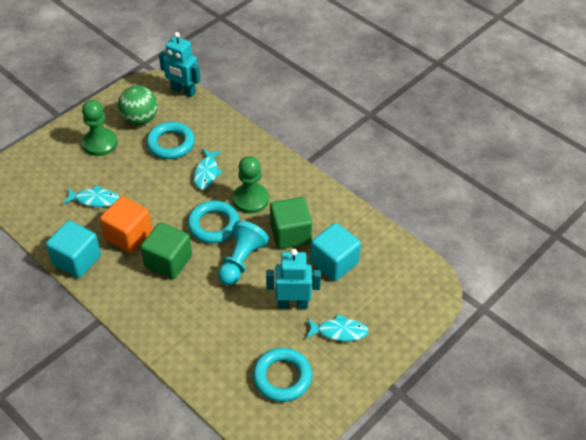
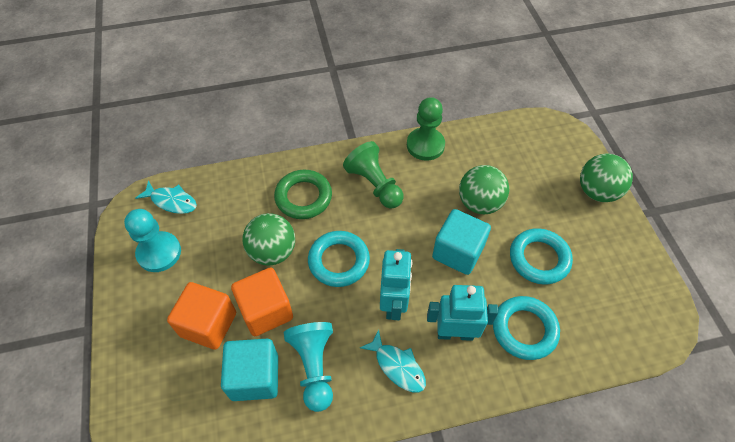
green ball: 1 -> 3
green cube: 2 -> 0
green ring: 0 -> 1
orange cube: 1 -> 2
turquoise fish: 3 -> 2
turquoise pawn: 1 -> 2

